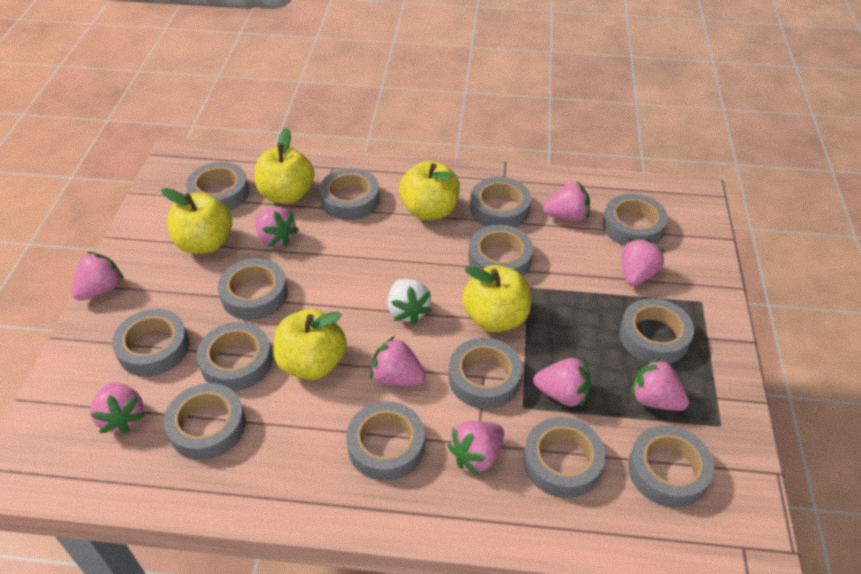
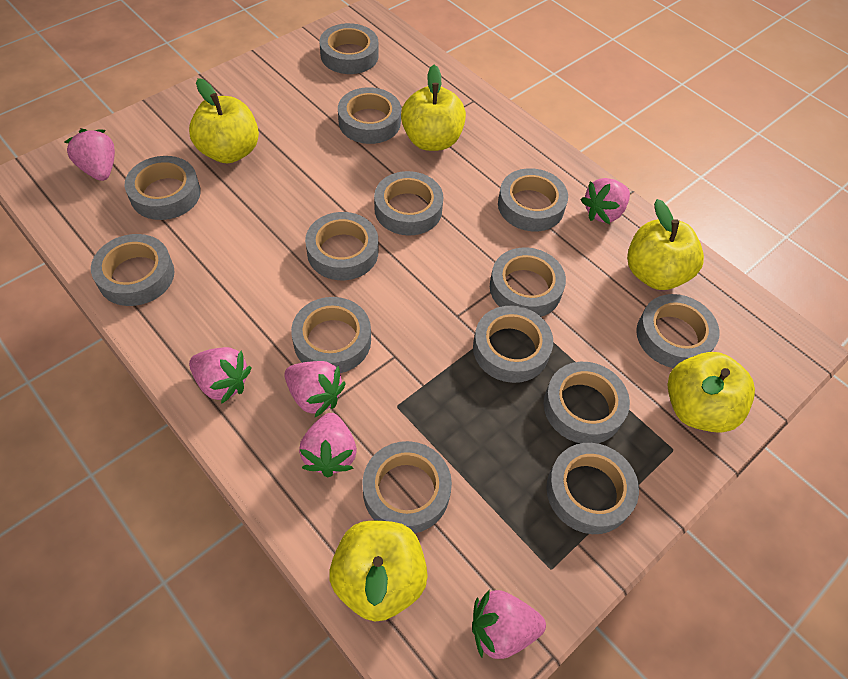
pink strawberry: 9 -> 6
white strawberry: 1 -> 0

